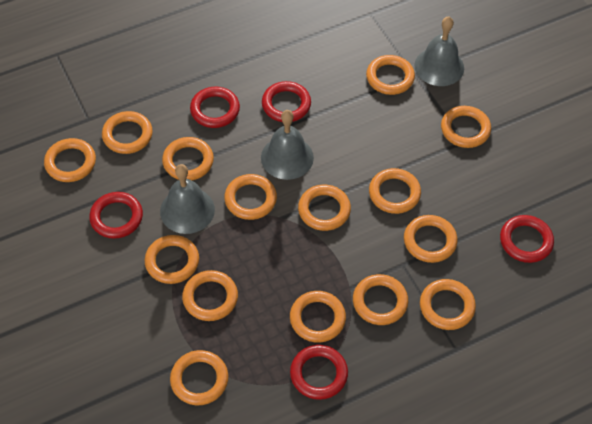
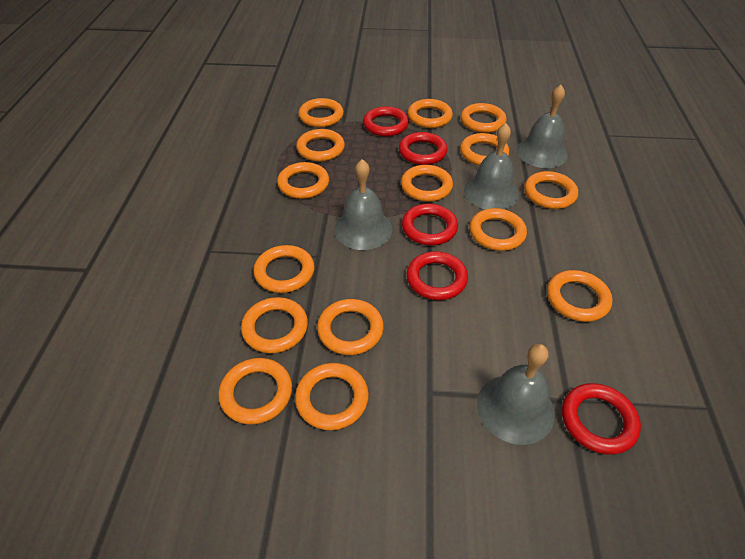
grey bell: 3 -> 4

